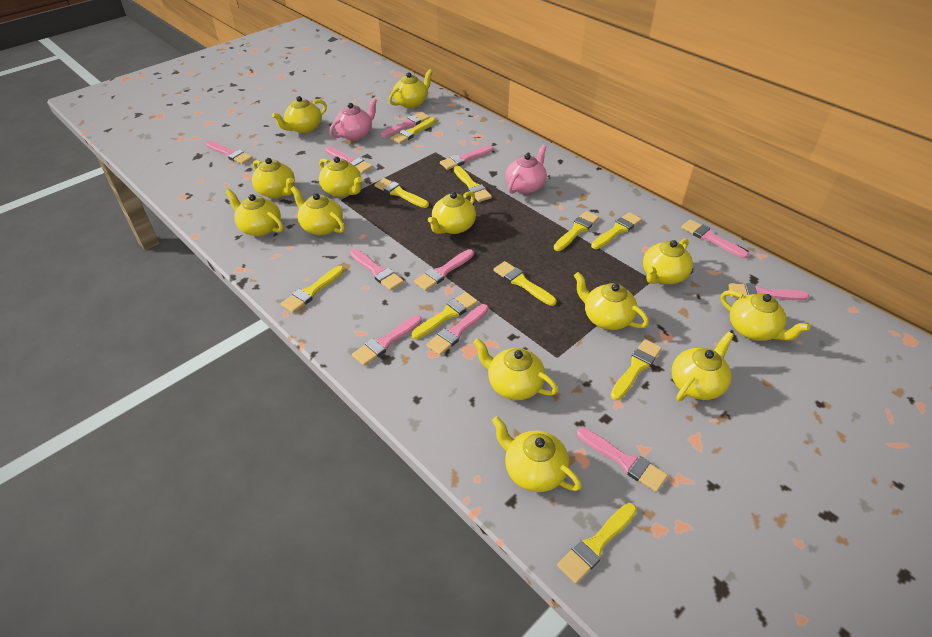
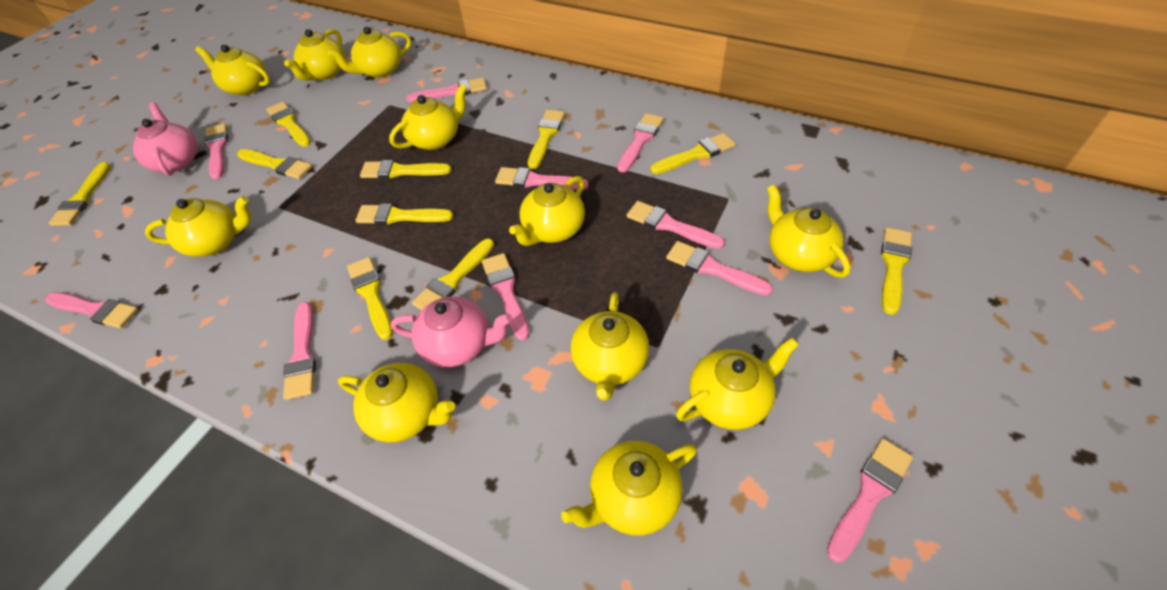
pink brush: 11 -> 10
yellow teapot: 13 -> 11

